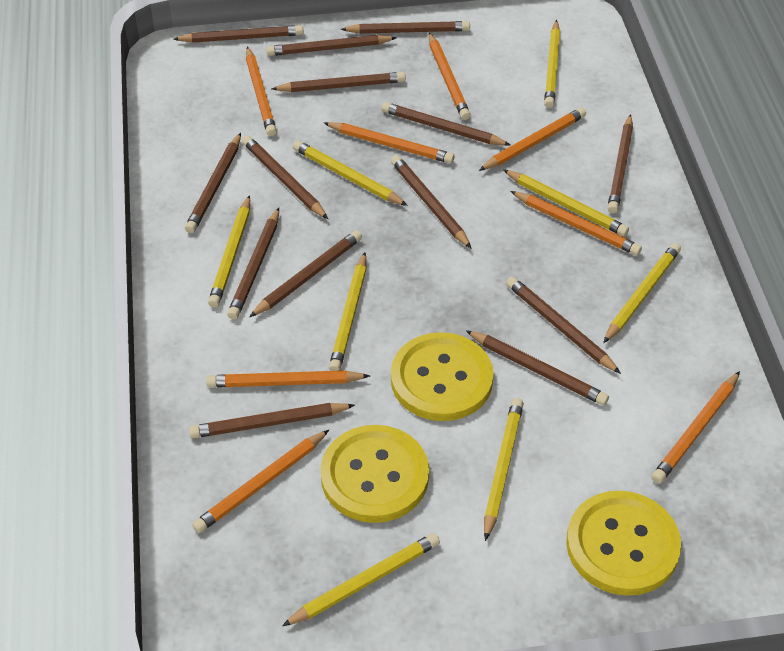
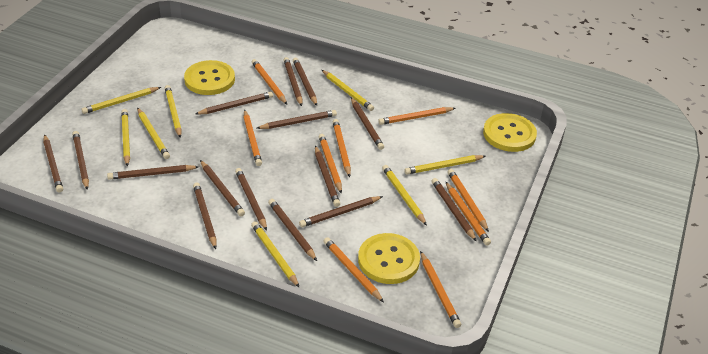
brown pencil: 14 -> 15
orange pencil: 8 -> 9

